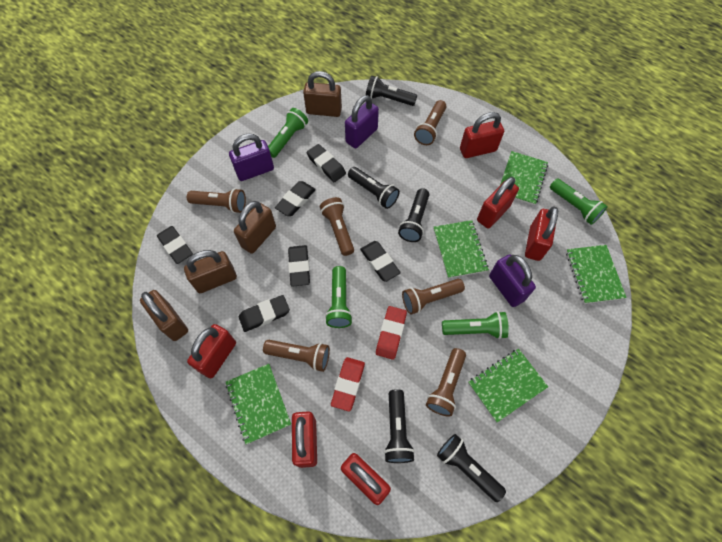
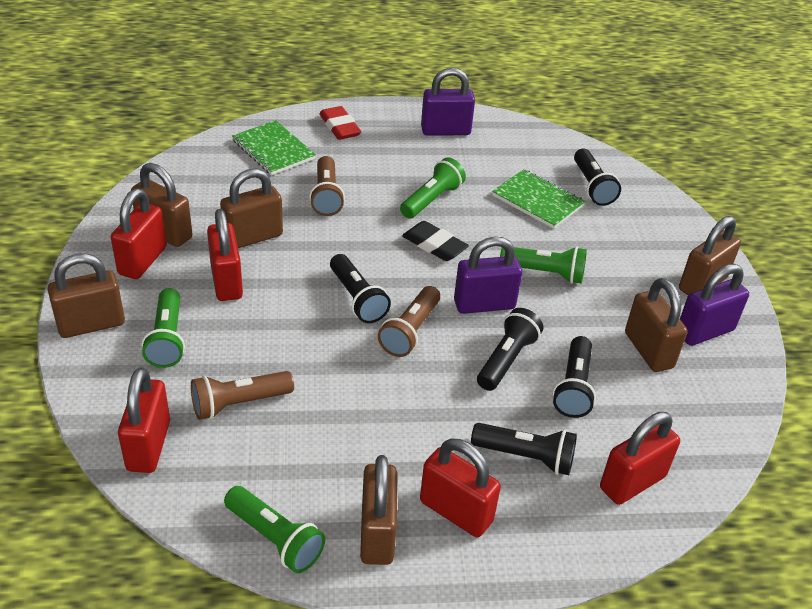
black eraser: 6 -> 1
brown flashlight: 6 -> 3
brown padlock: 4 -> 6
green notebook: 5 -> 2
red eraser: 2 -> 1
red padlock: 6 -> 5

